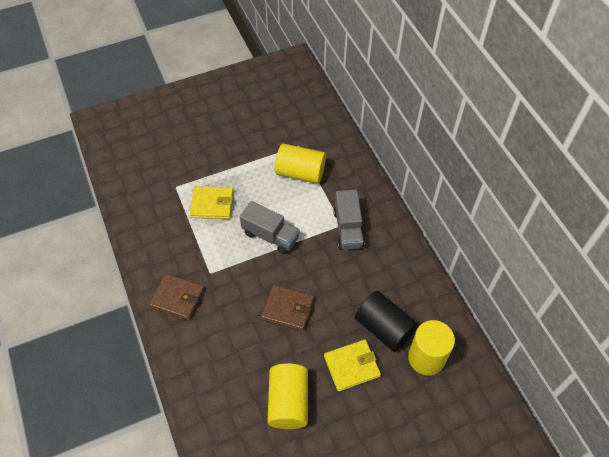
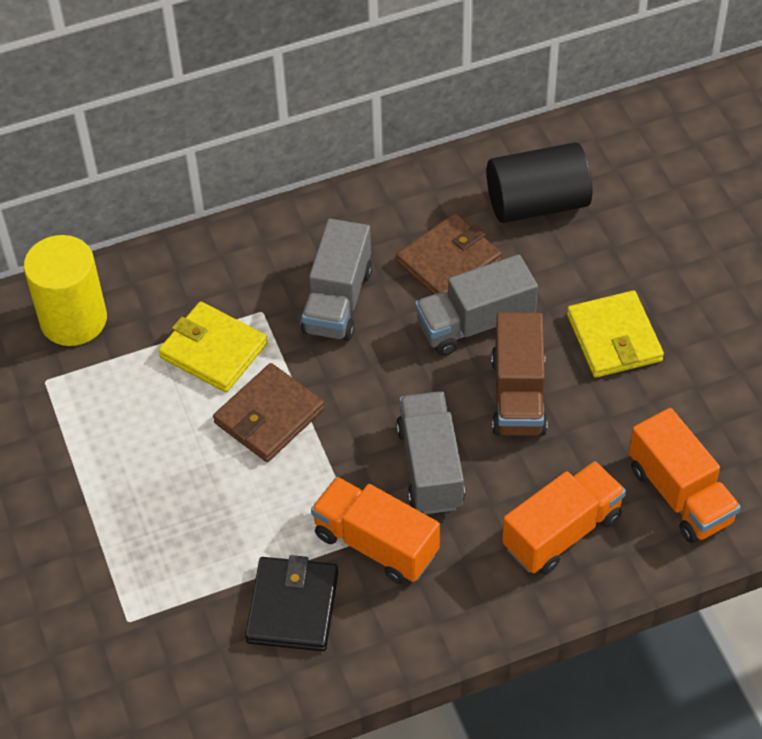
black wallet: 0 -> 1
brown truck: 0 -> 1
grey truck: 2 -> 3
orange truck: 0 -> 3
yellow cylinder: 3 -> 1

